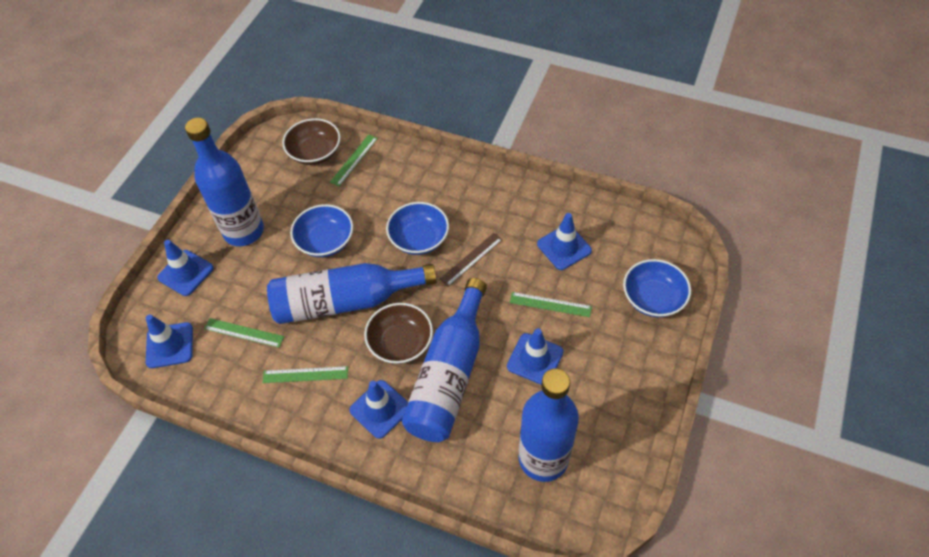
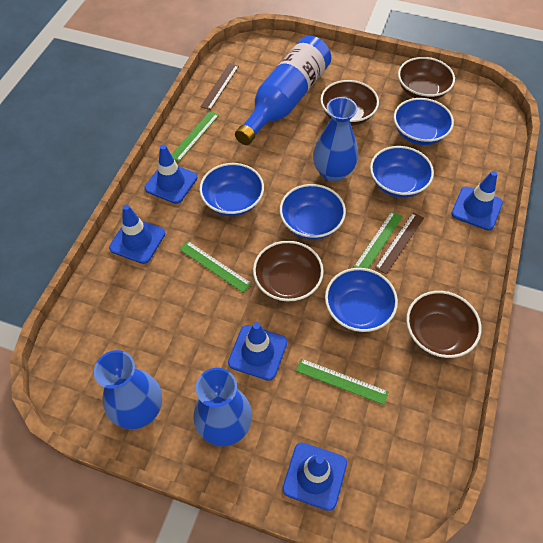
blue bottle: 4 -> 1
blue bowl: 3 -> 5
blue vase: 0 -> 3
brown bowl: 2 -> 4
brown ruler: 1 -> 2

